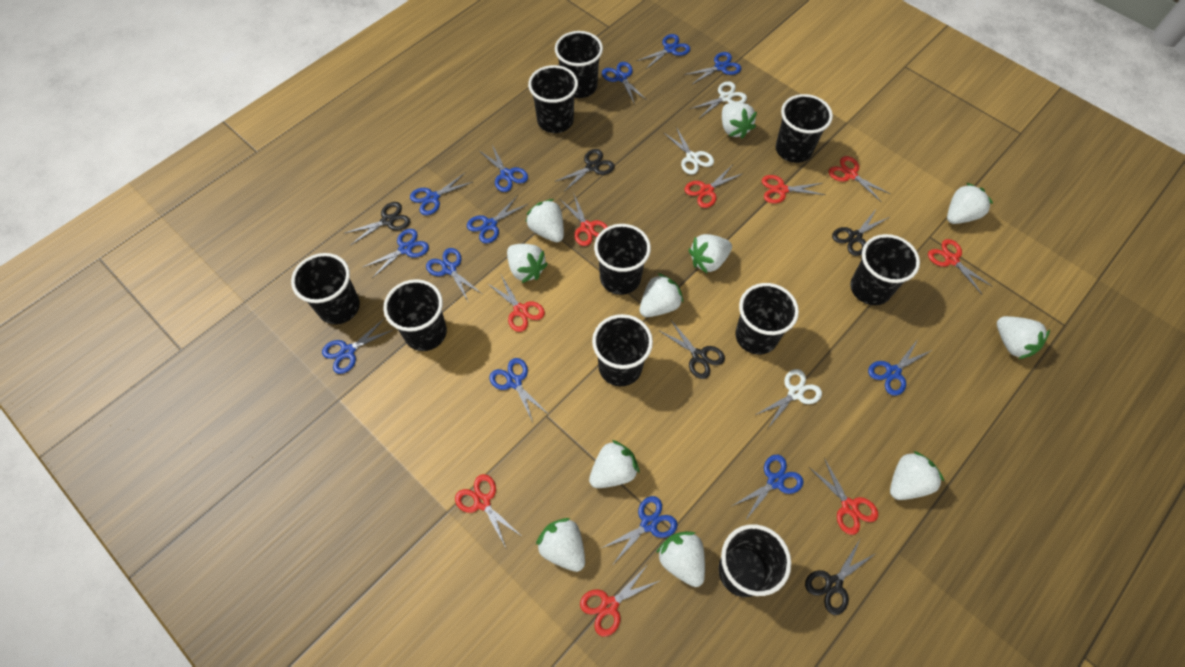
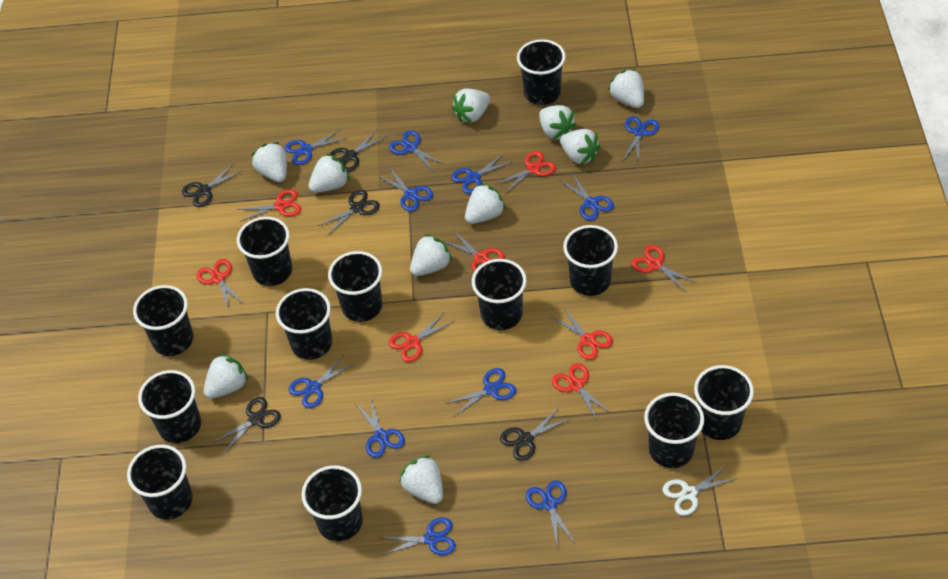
black cup: 10 -> 12
blue scissors: 13 -> 11
red scissors: 9 -> 8
white scissors: 3 -> 1
white strawberry: 11 -> 10

